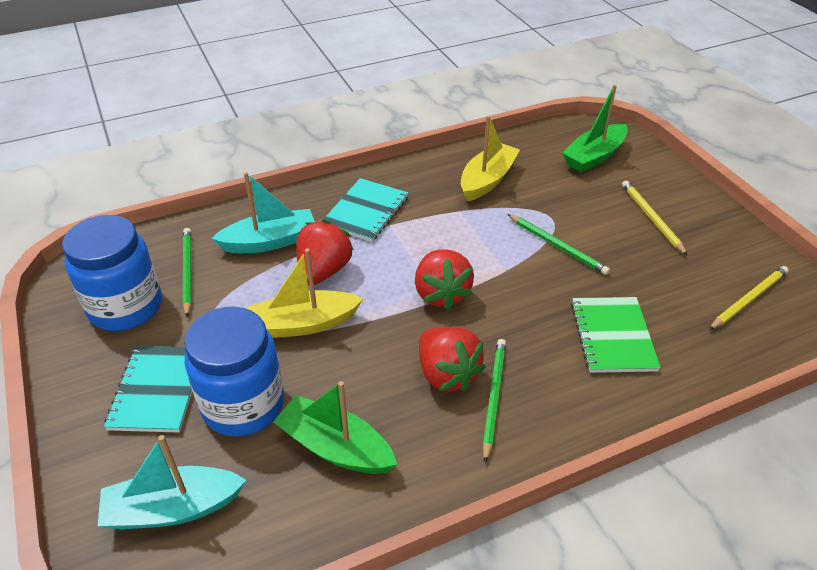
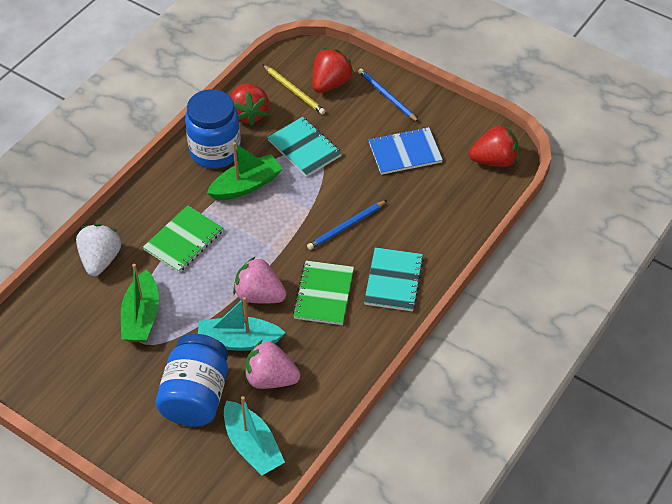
blue notebook: 0 -> 1
blue pencil: 0 -> 2
green notebook: 1 -> 2
green pencil: 3 -> 0
pink strawberry: 0 -> 2
white strawberry: 0 -> 1
yellow boat: 2 -> 0
yellow pencil: 2 -> 1

